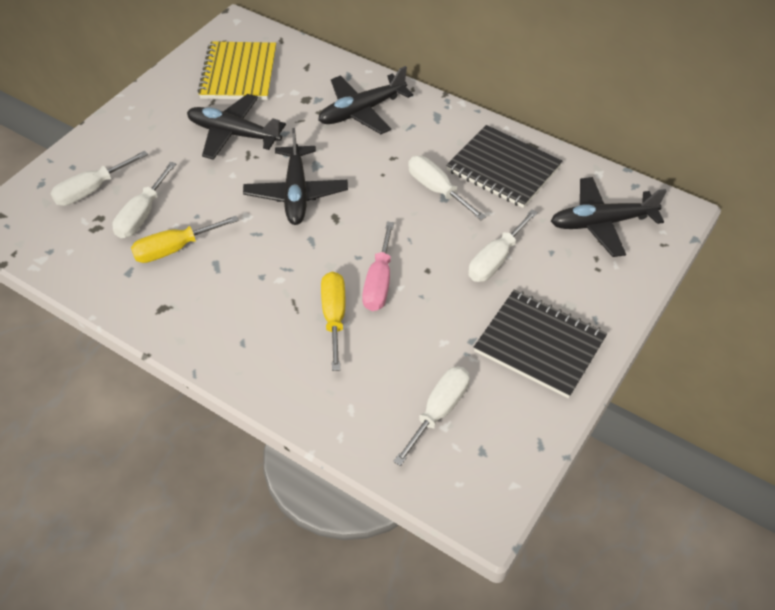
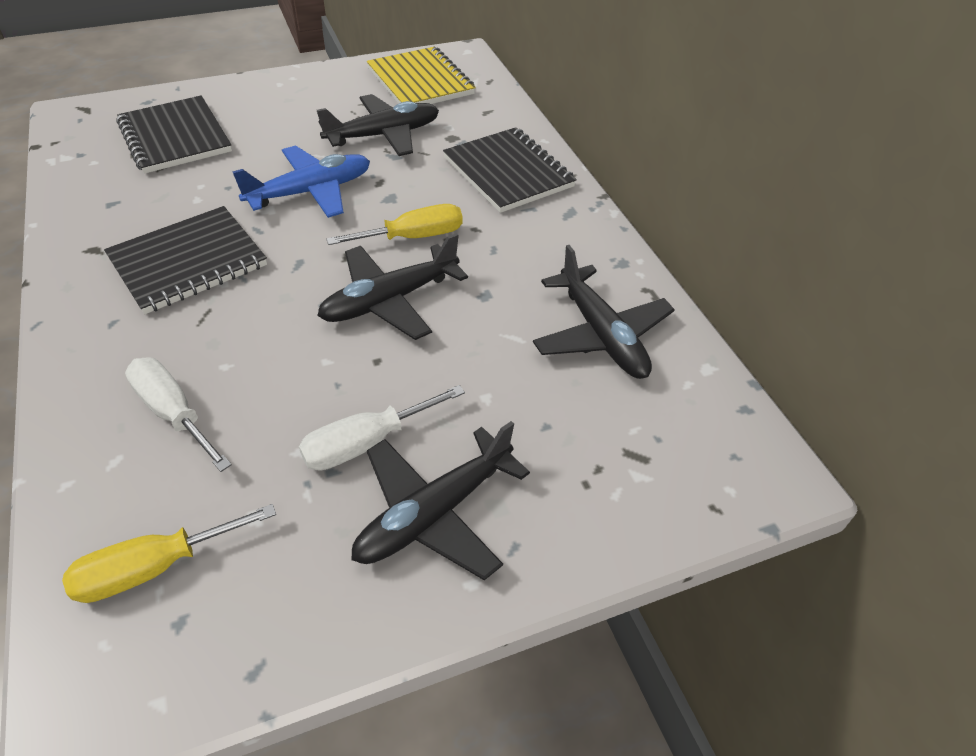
black notebook: 2 -> 3
blue plane: 0 -> 1
pink screwdriver: 1 -> 0
white screwdriver: 5 -> 2

